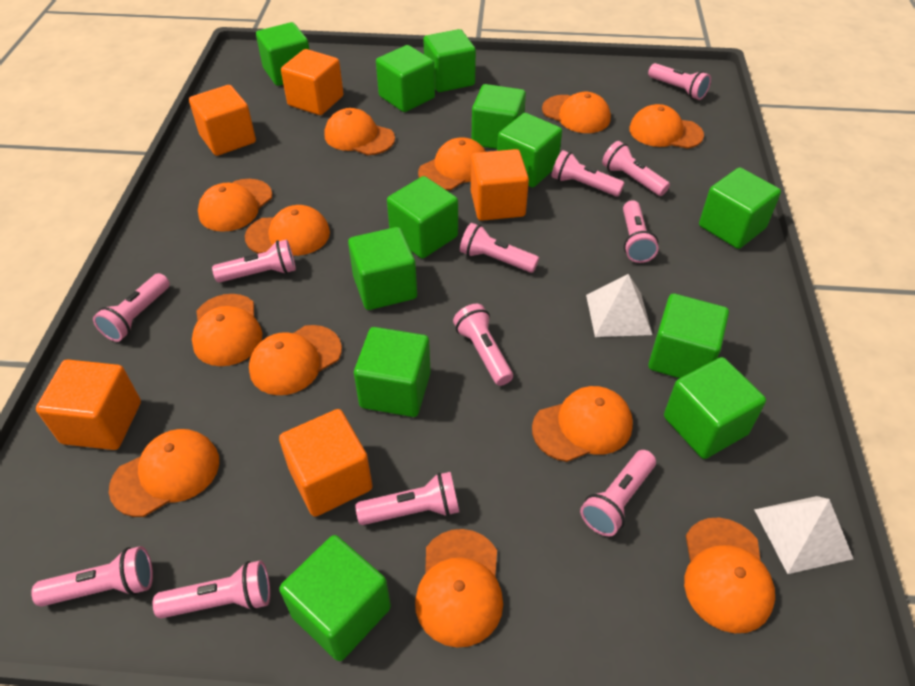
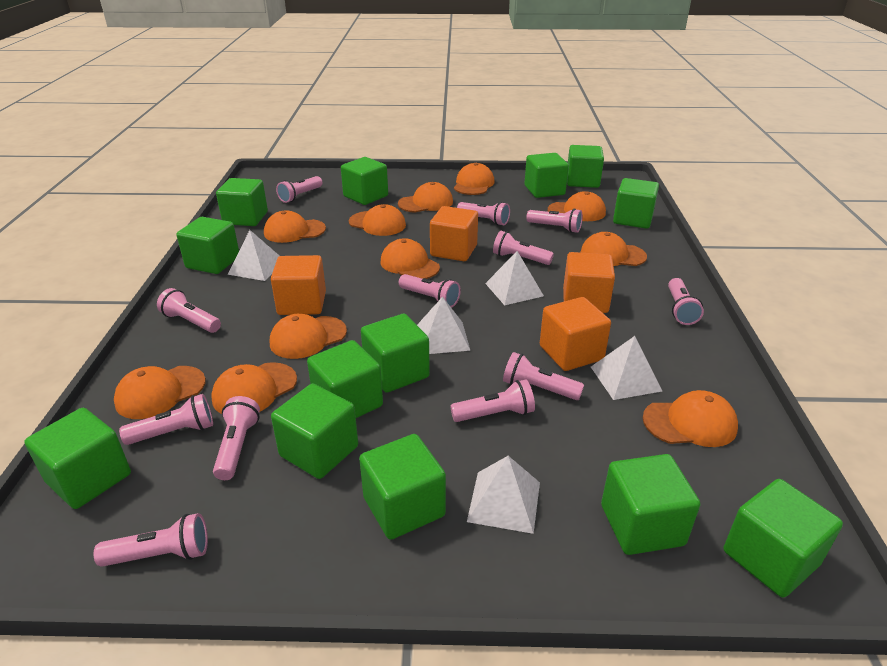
green cube: 12 -> 13
orange cap: 12 -> 11
orange cube: 5 -> 4
white pyramid: 2 -> 5

